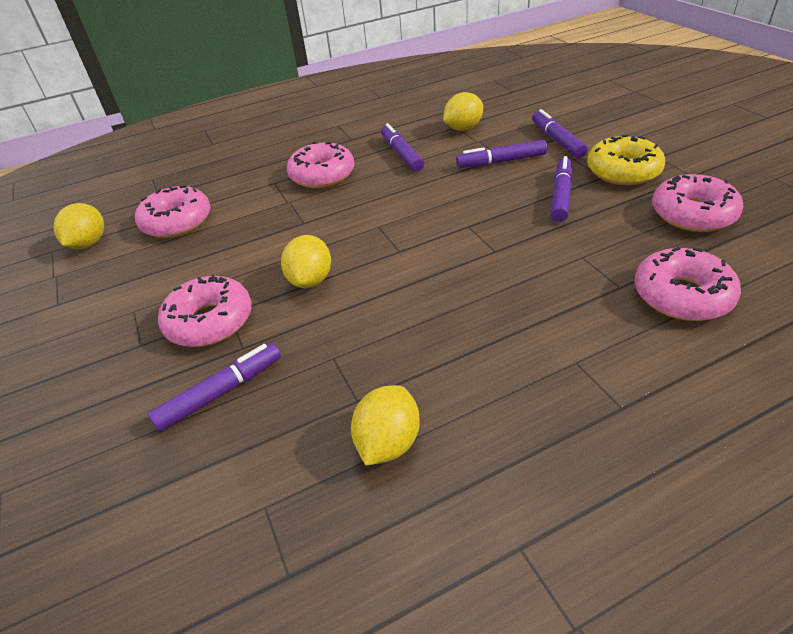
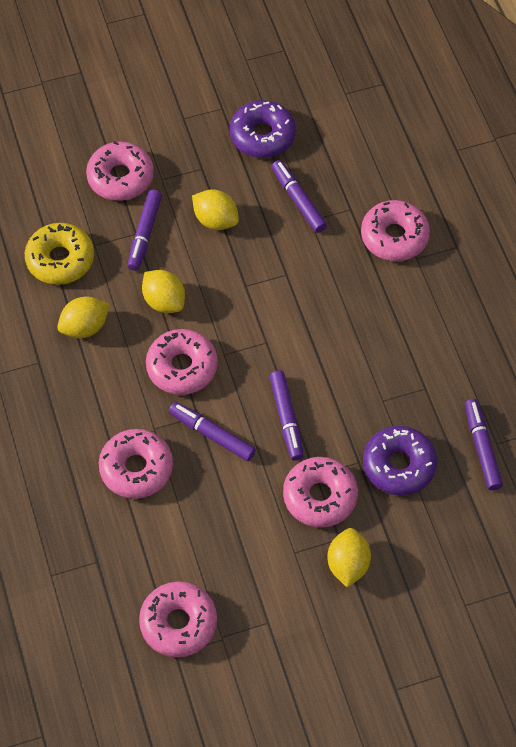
pink donut: 5 -> 6
purple donut: 0 -> 2

